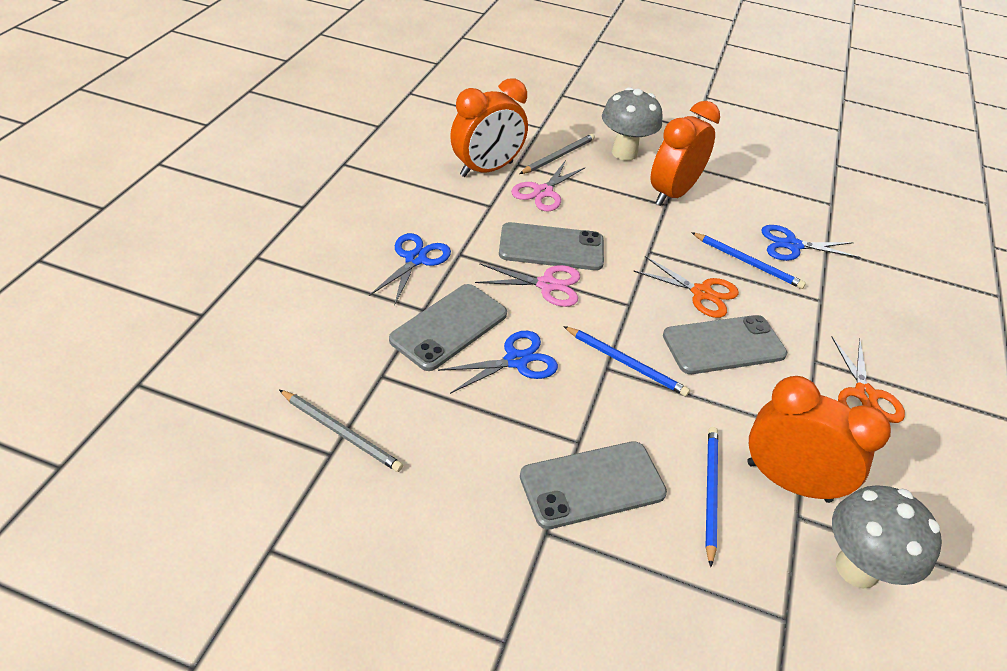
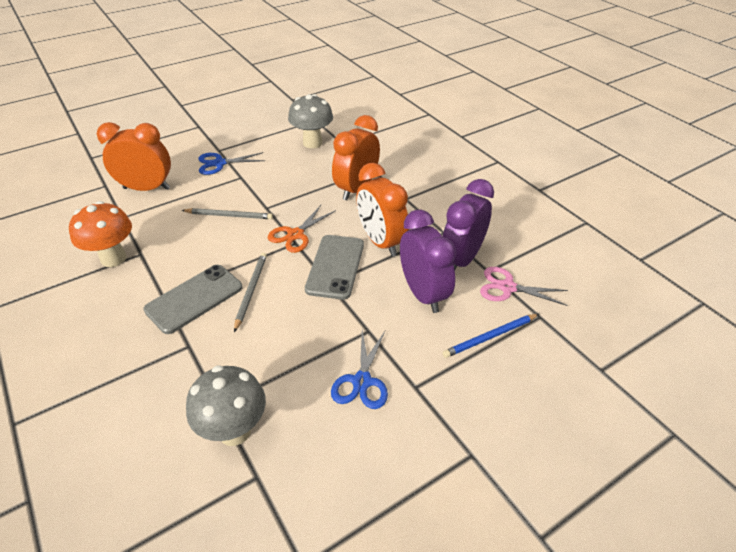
blue pencil: 3 -> 1
blue scissors: 3 -> 2
grey phone: 4 -> 2
orange mushroom: 0 -> 1
orange scissors: 2 -> 1
pink scissors: 2 -> 1
purple clock: 0 -> 2

